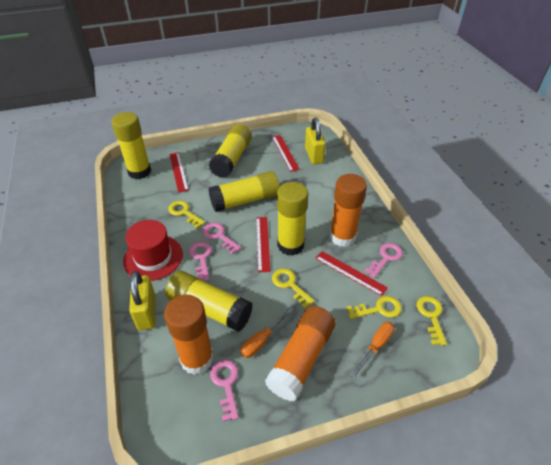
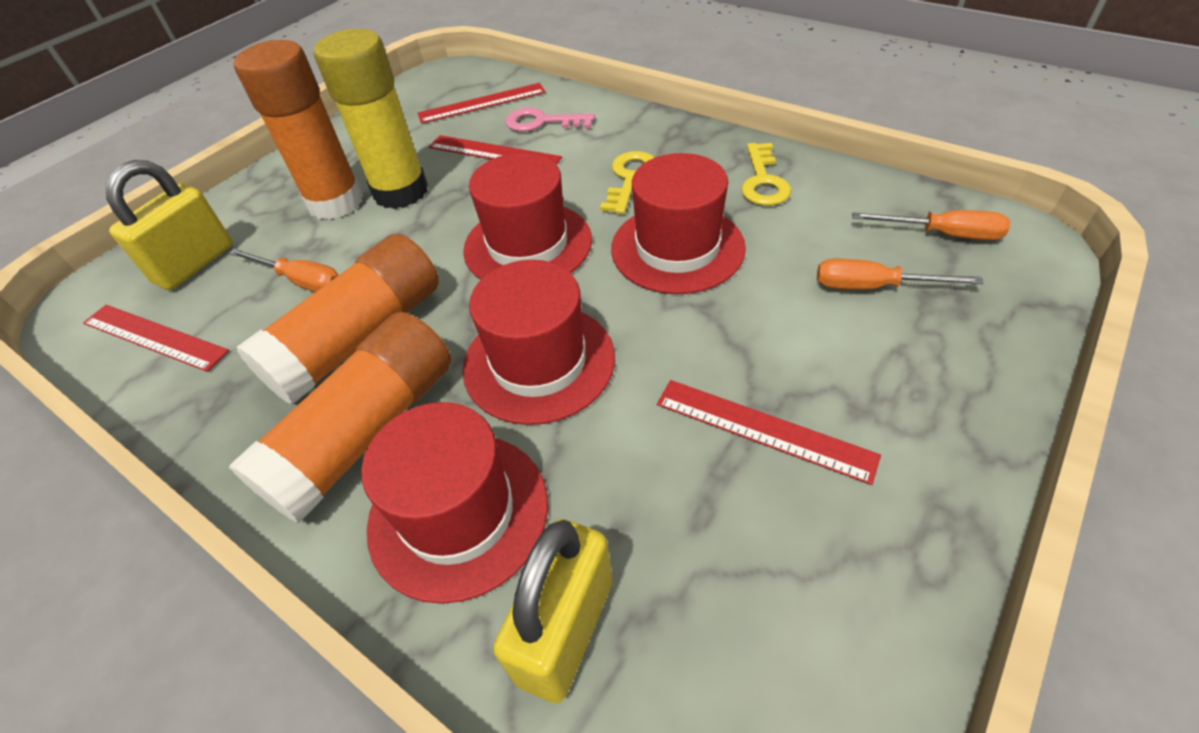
orange screwdriver: 2 -> 3
pink key: 4 -> 1
red hat: 1 -> 4
yellow glue stick: 5 -> 1
yellow key: 4 -> 2

